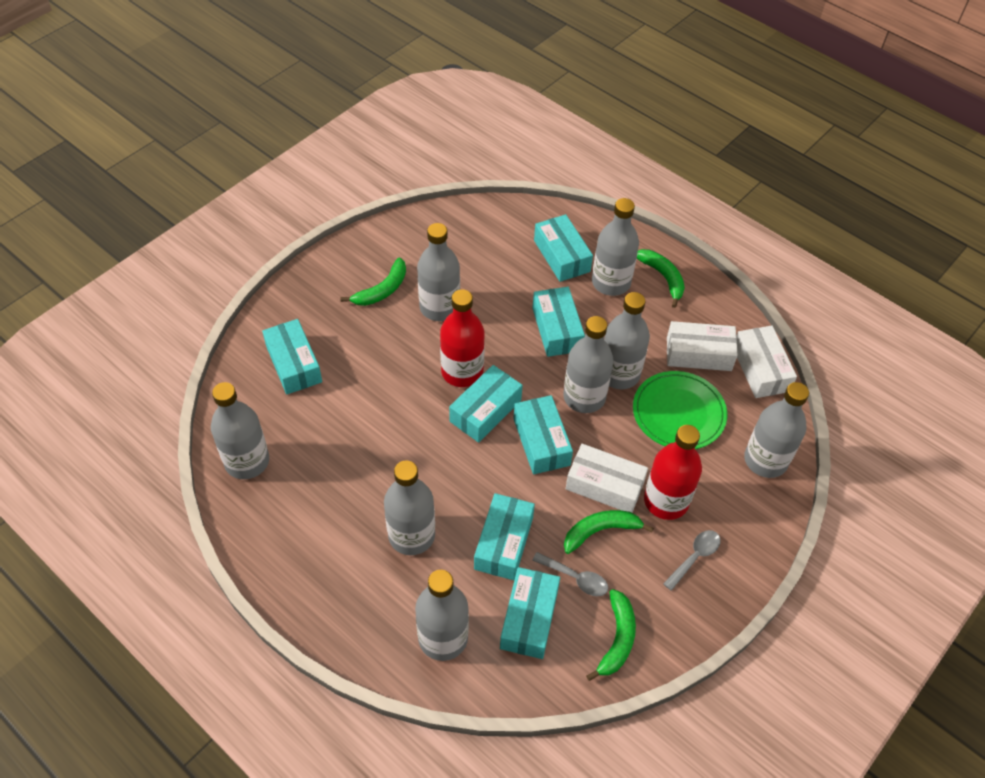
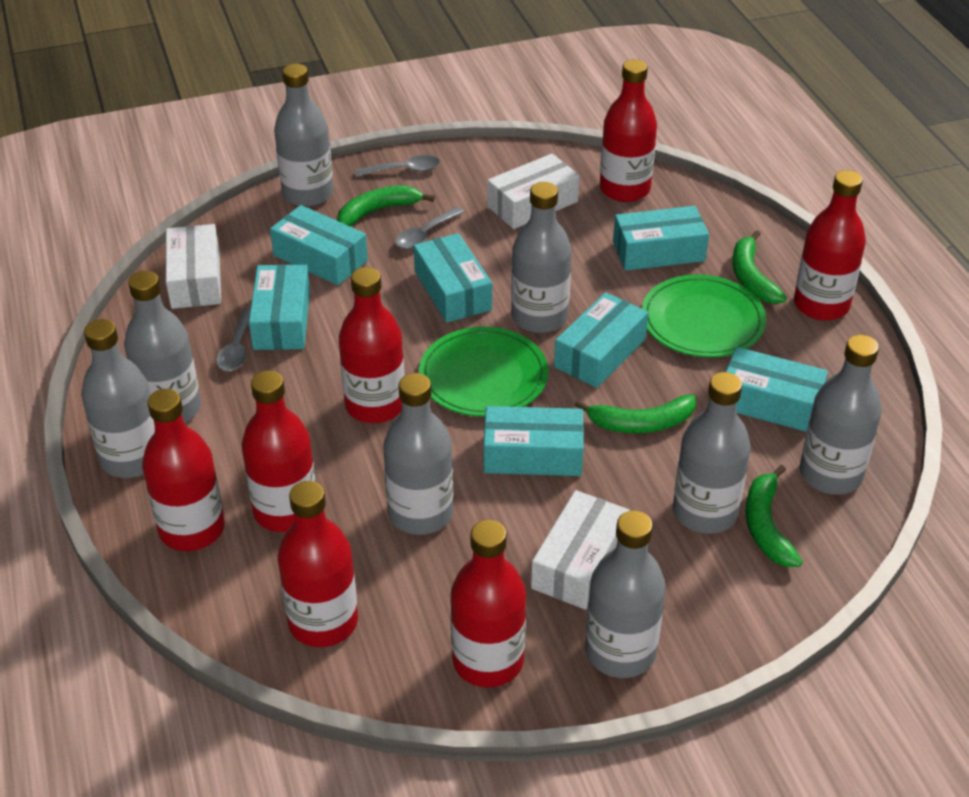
green plate: 1 -> 2
grey spoon: 2 -> 3
red bottle: 2 -> 7

